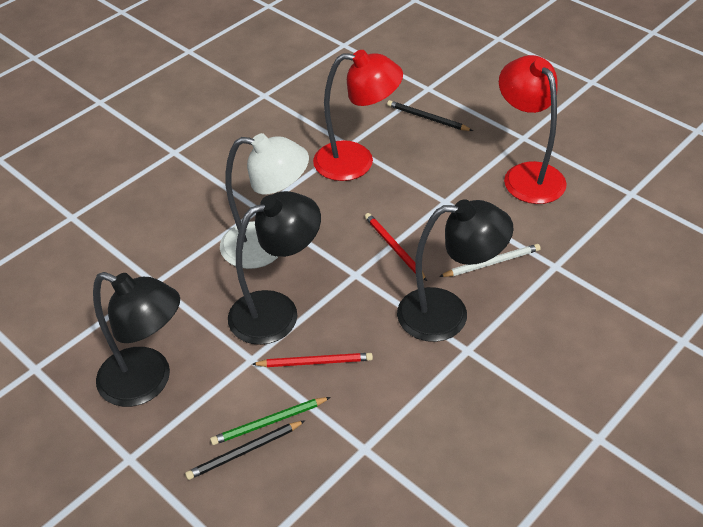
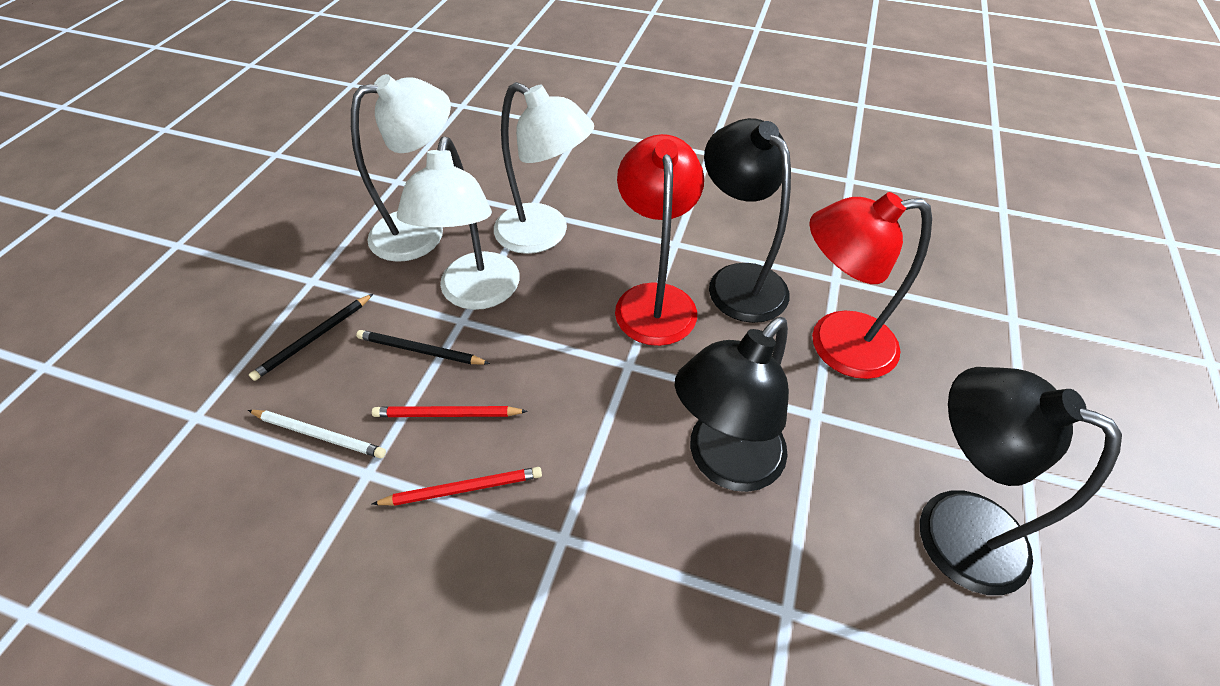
green pencil: 1 -> 0
white lamp: 1 -> 3

